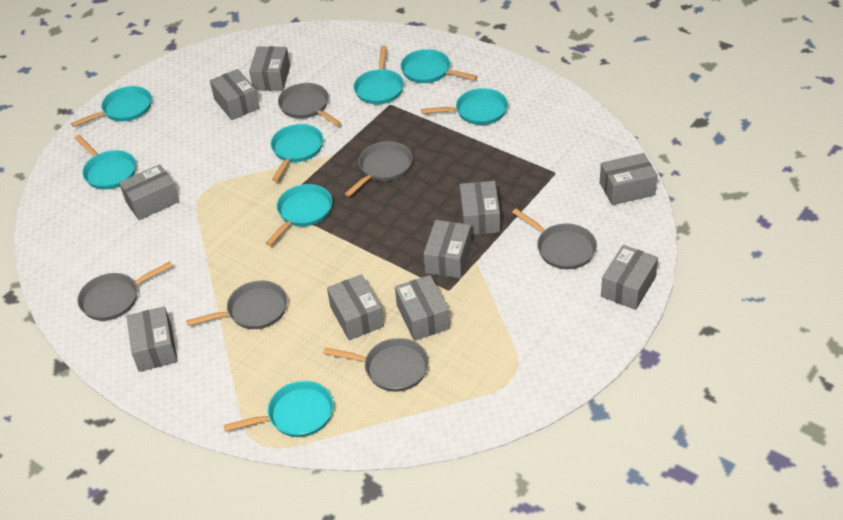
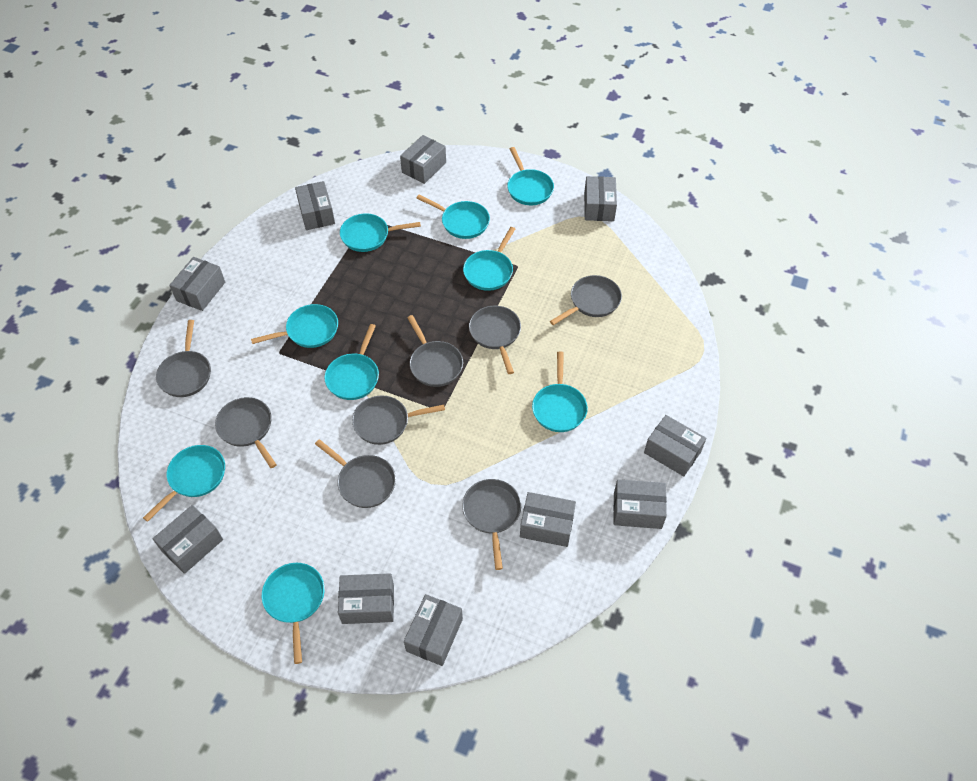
grey pan: 6 -> 8
turquoise pan: 8 -> 9

